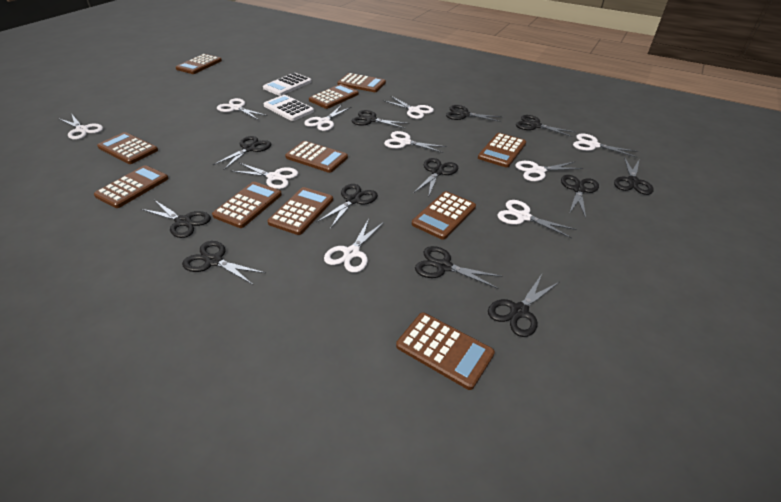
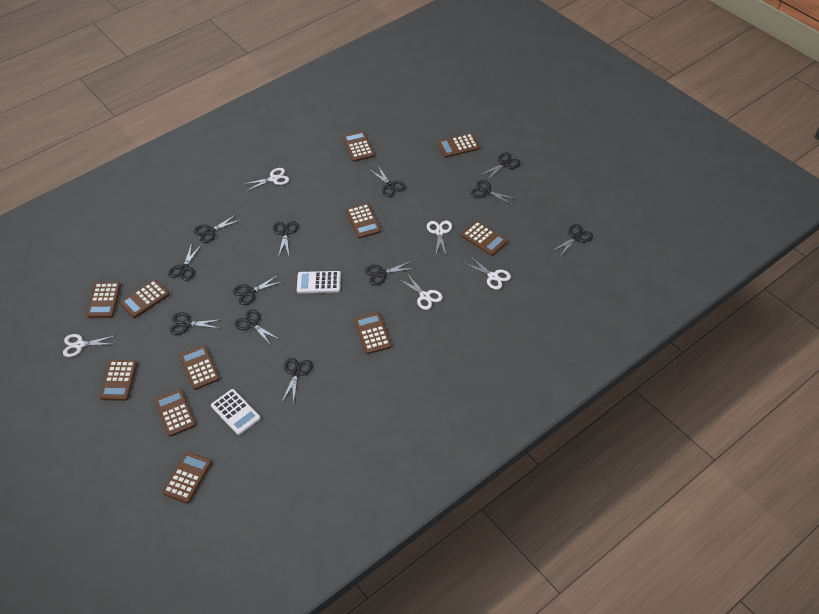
white scissors: 10 -> 5

